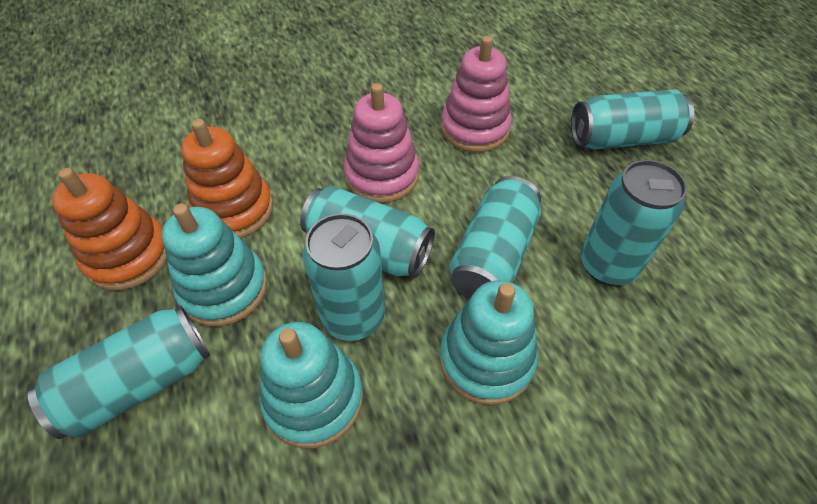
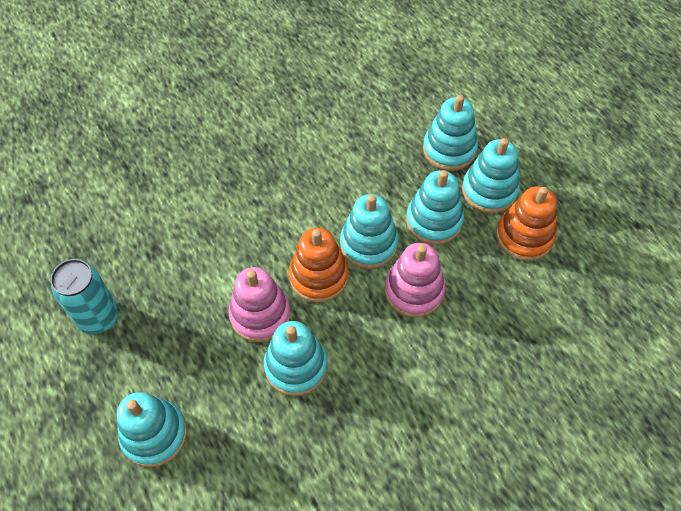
turquoise can: 6 -> 1
turquoise stacking toy: 3 -> 6

